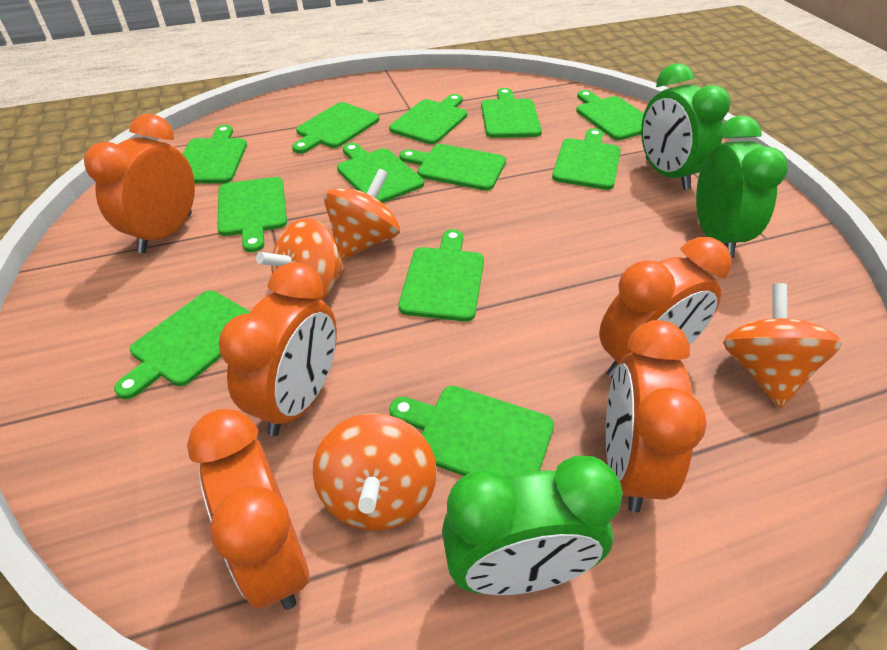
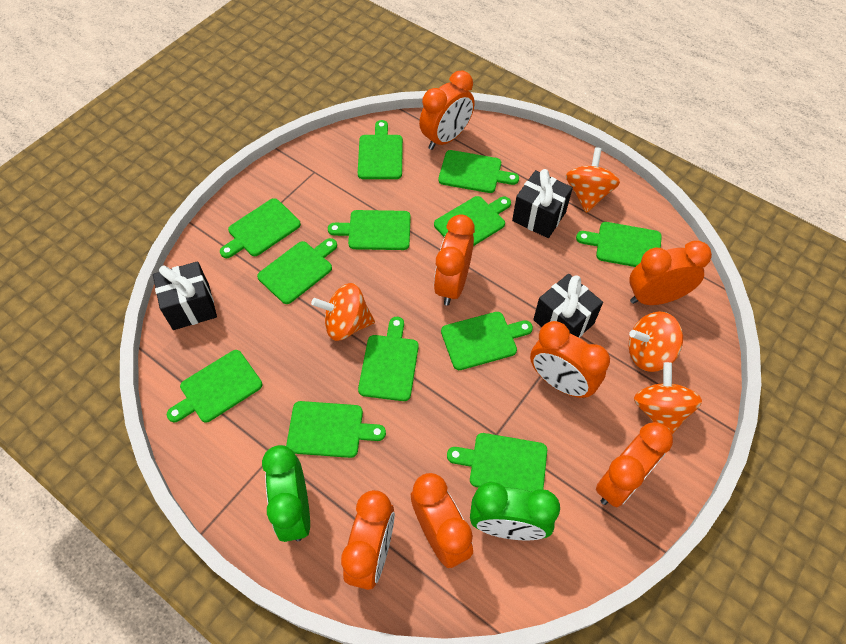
black gift: 0 -> 3
green clock: 3 -> 2
orange clock: 5 -> 7

